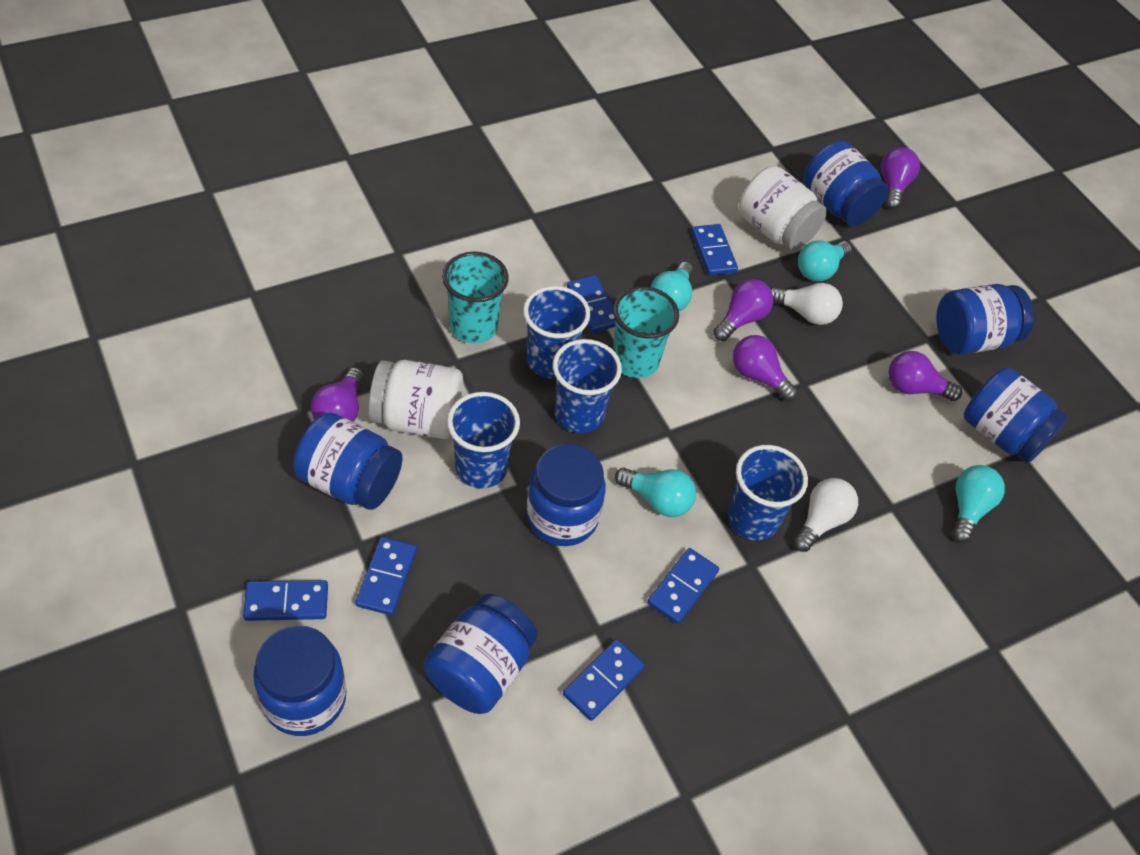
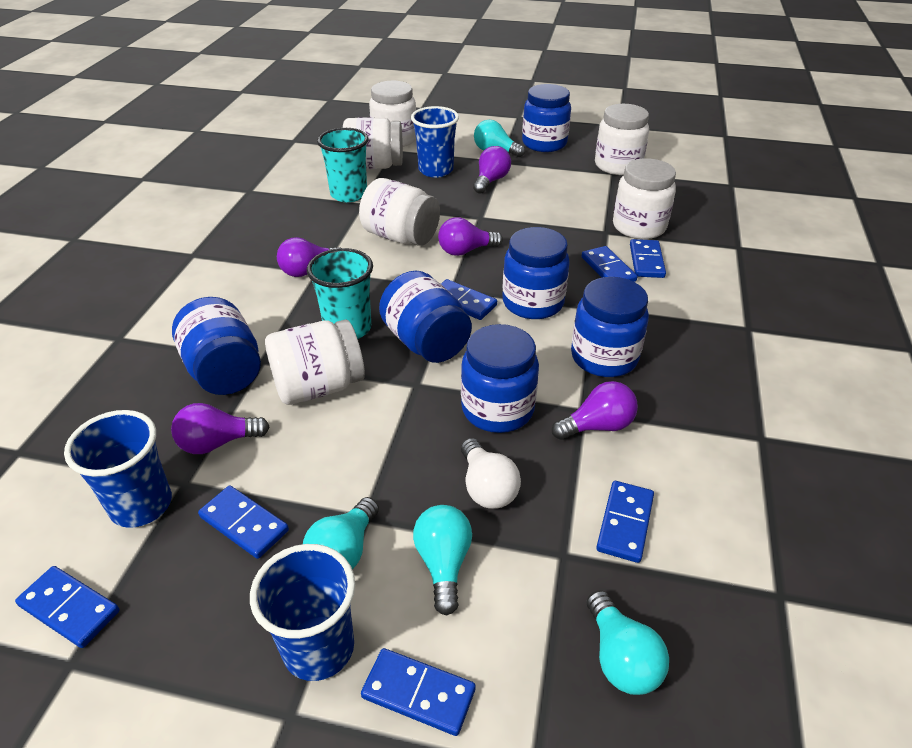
blue cup: 4 -> 3
blue domino: 6 -> 7
blue jar: 7 -> 6
white jar: 2 -> 6
white light bulb: 2 -> 1

